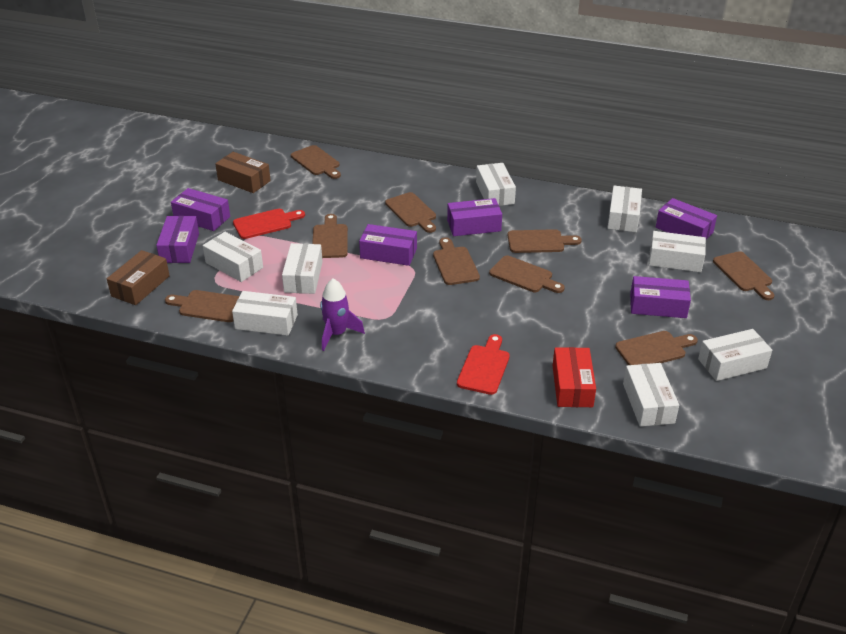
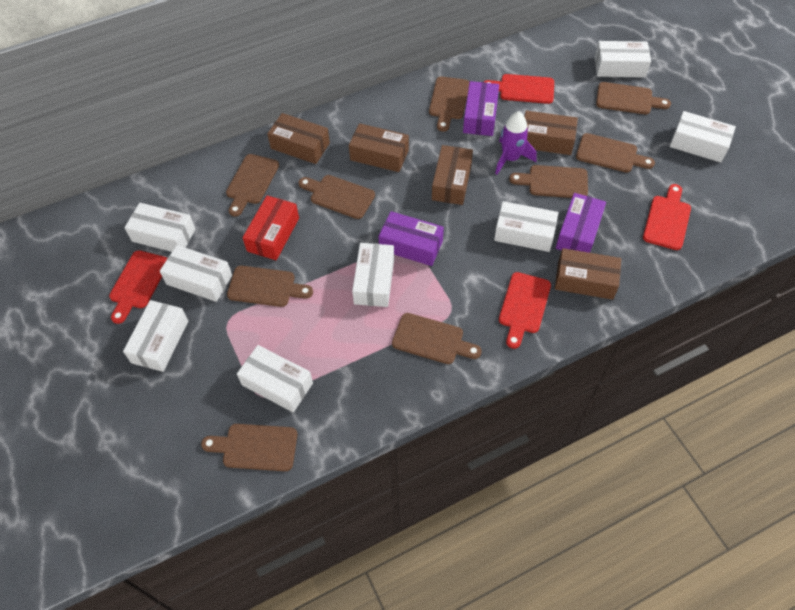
brown box: 2 -> 5
purple box: 6 -> 3
red cutting board: 2 -> 4

